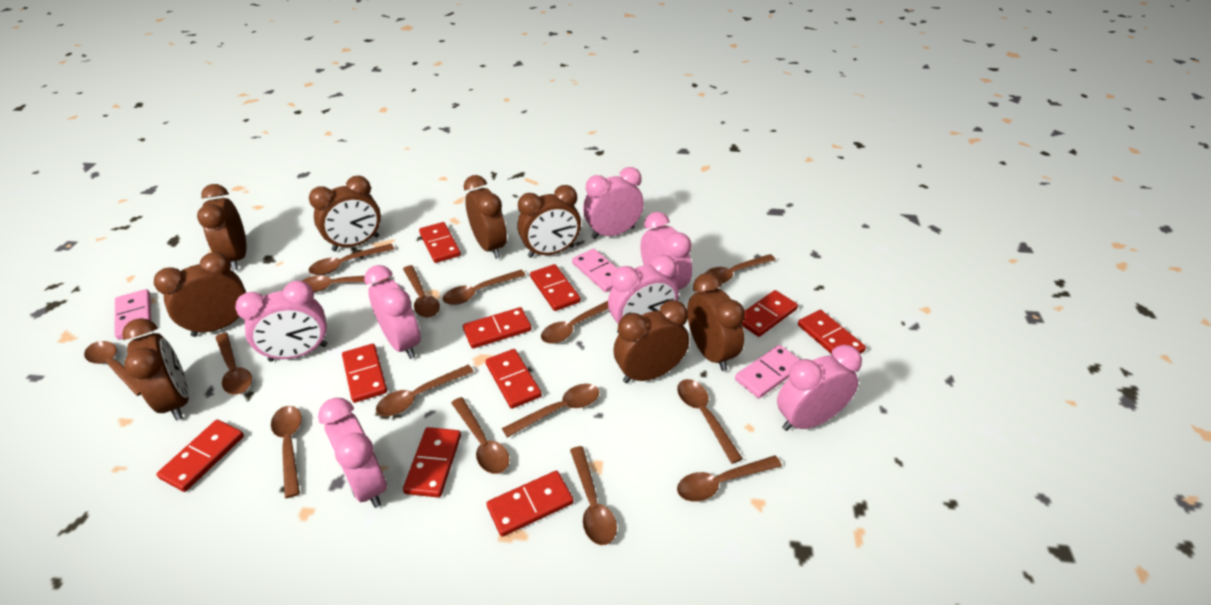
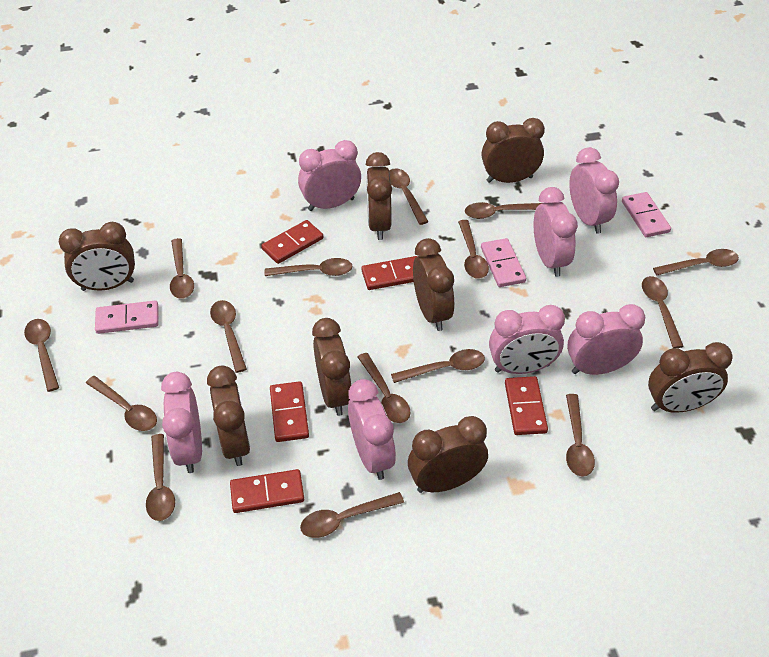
red domino: 10 -> 5

